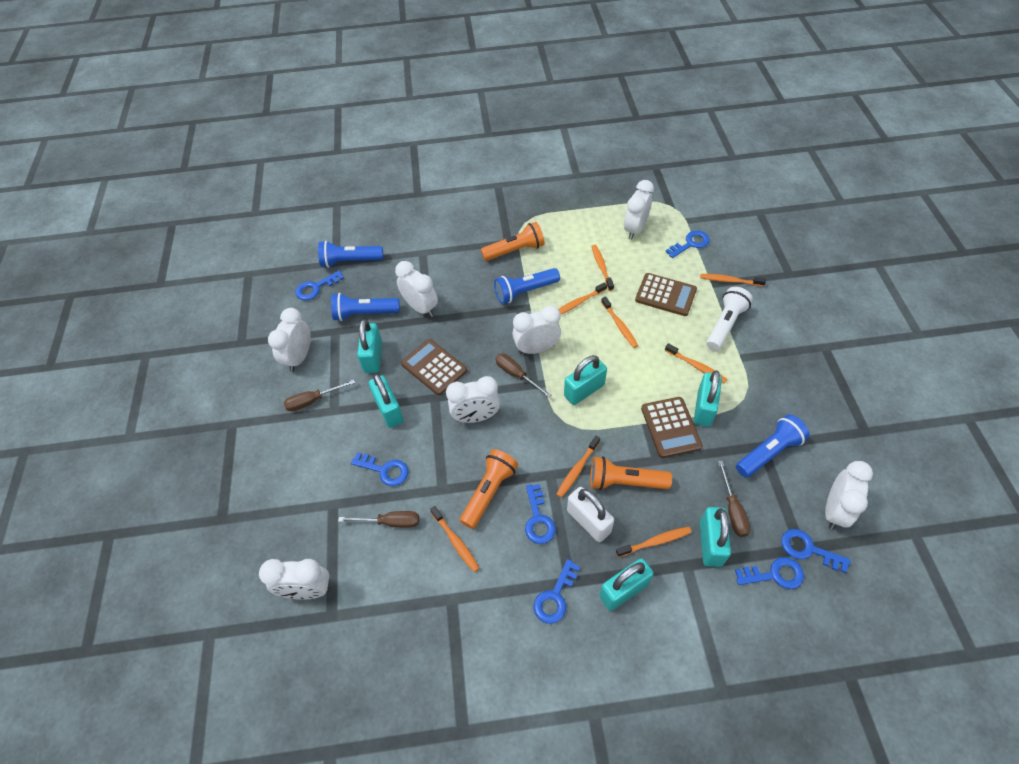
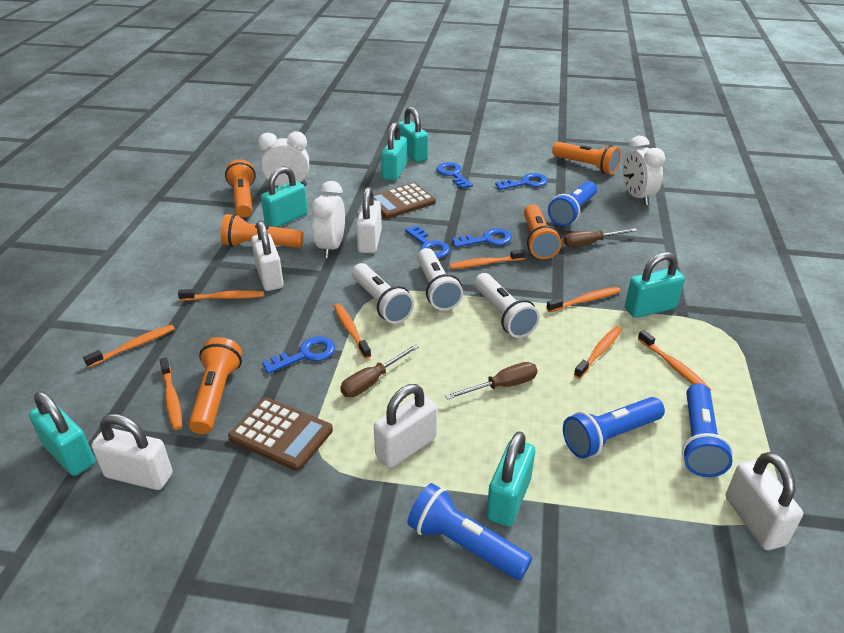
blue key: 7 -> 5
brown calculator: 3 -> 2
brown screwdriver: 4 -> 3
orange flashlight: 3 -> 5
white clock: 7 -> 3
white flashlight: 1 -> 3
white padlock: 1 -> 5

